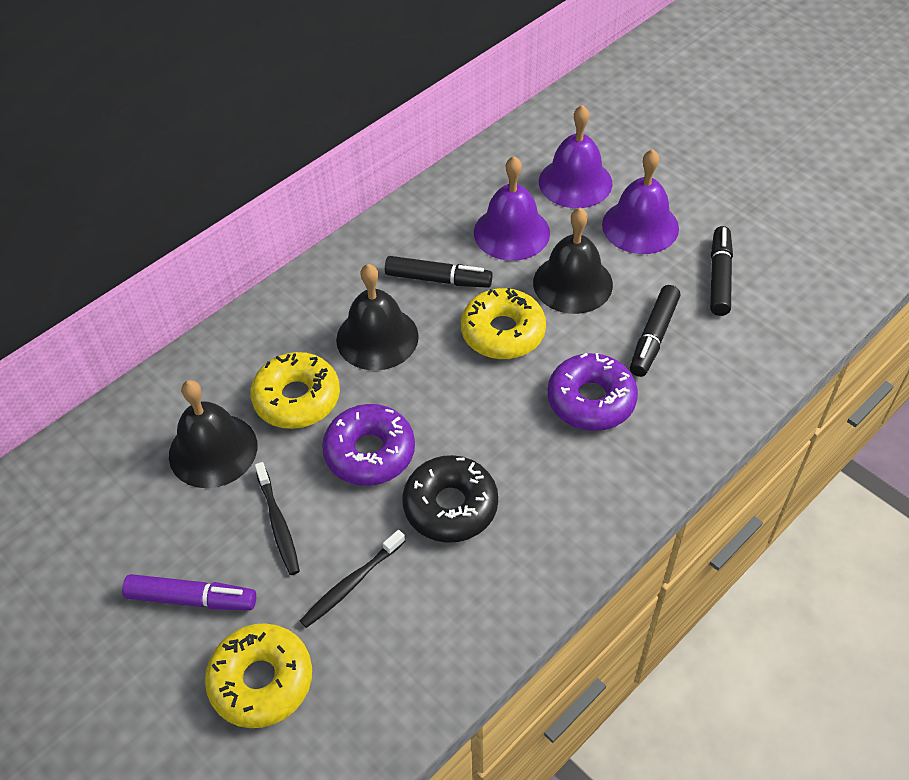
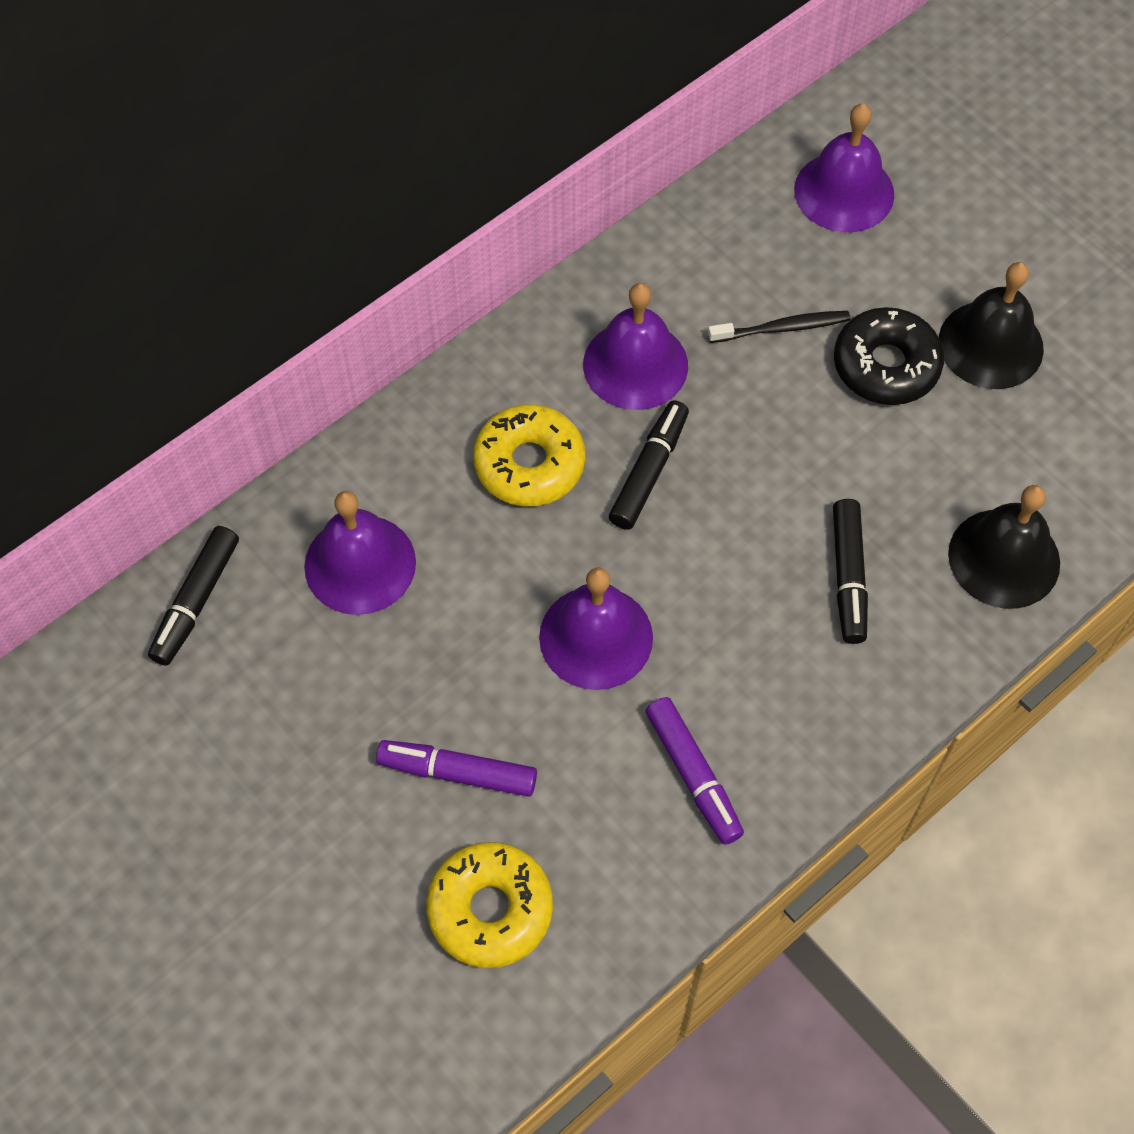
black bell: 3 -> 2
black toothbrush: 2 -> 1
purple bell: 3 -> 4
purple donut: 2 -> 0
purple marker: 1 -> 2
yellow donut: 3 -> 2

